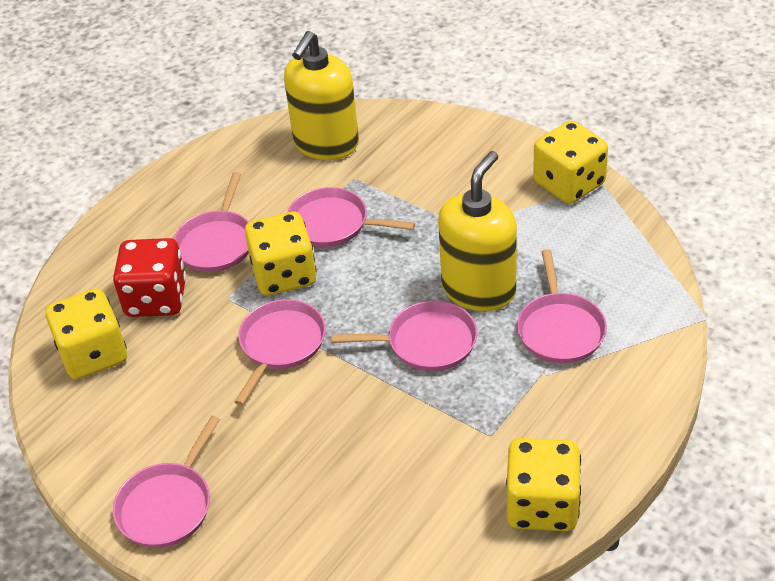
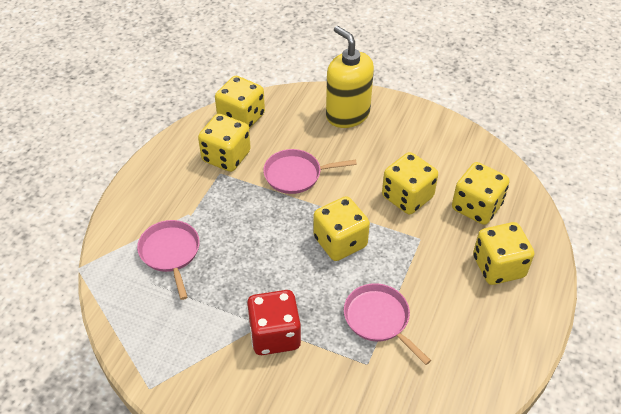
pink pan: 6 -> 3
yellow dice: 4 -> 6
yellow soap dispenser: 2 -> 1

